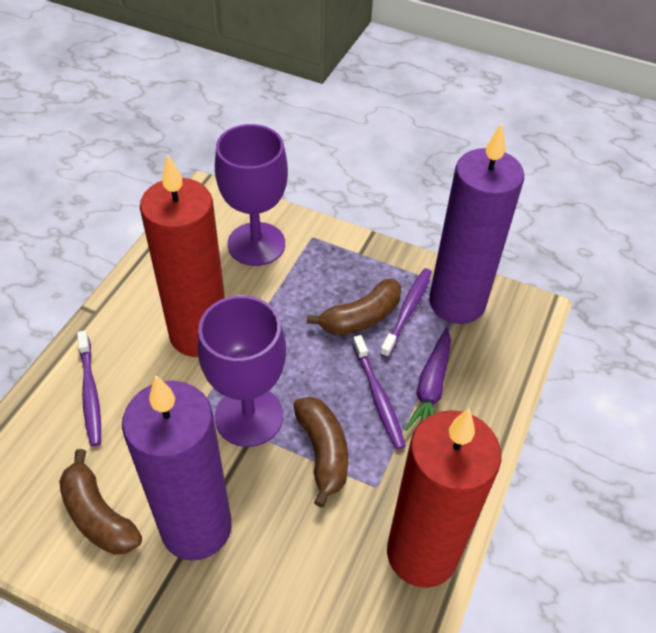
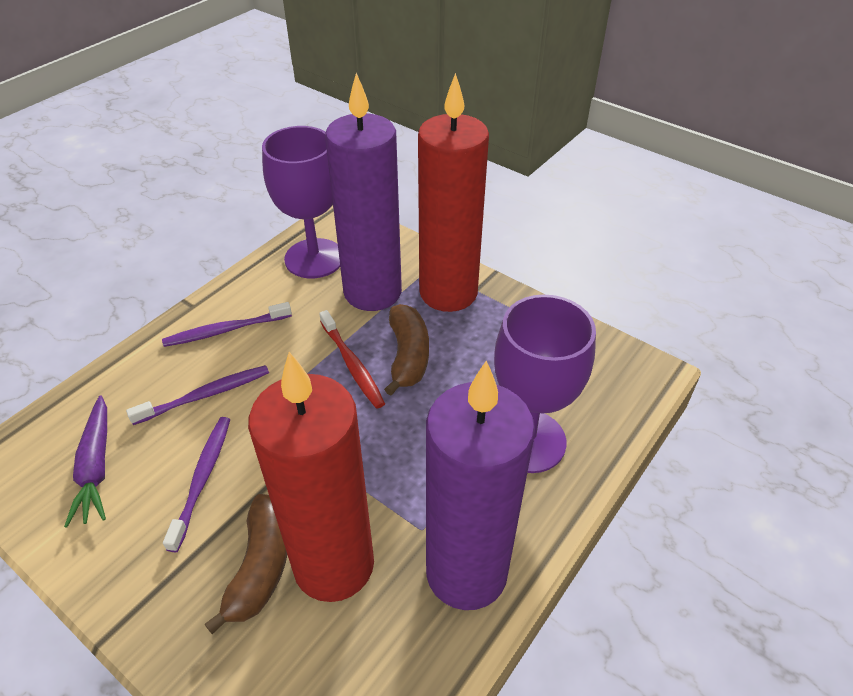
brown banana: 3 -> 2
red toothbrush: 0 -> 1

